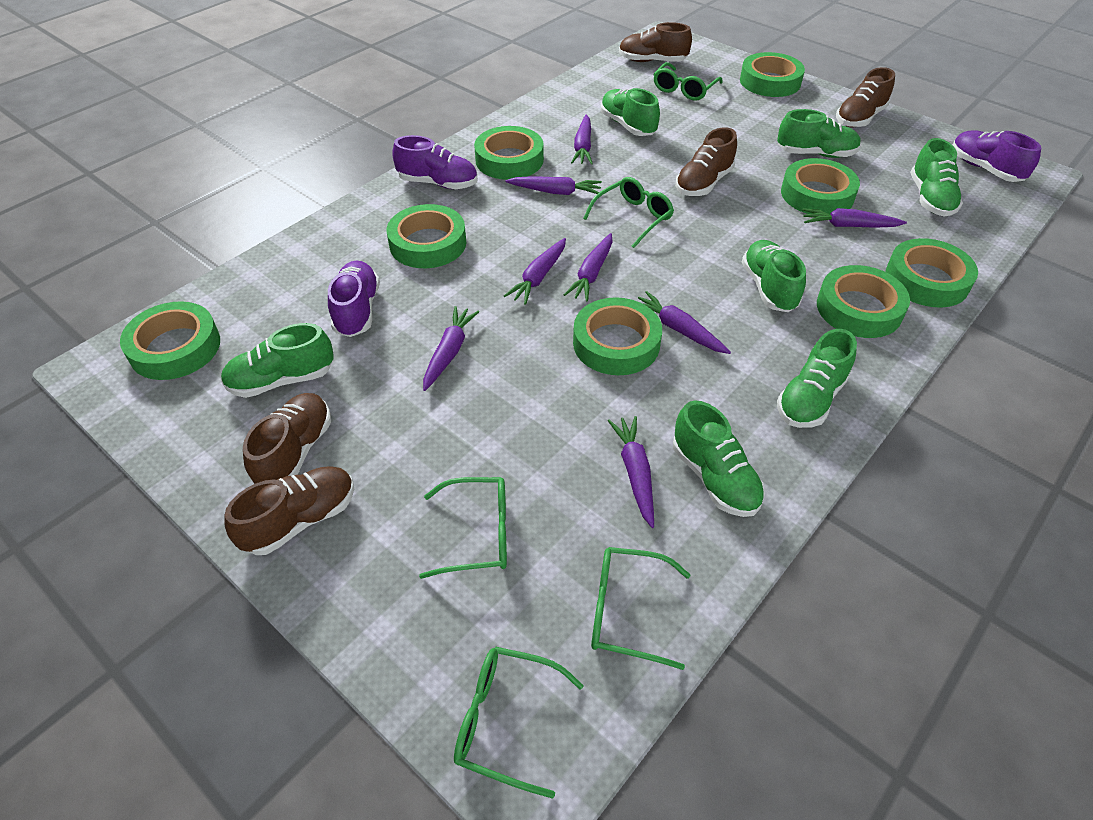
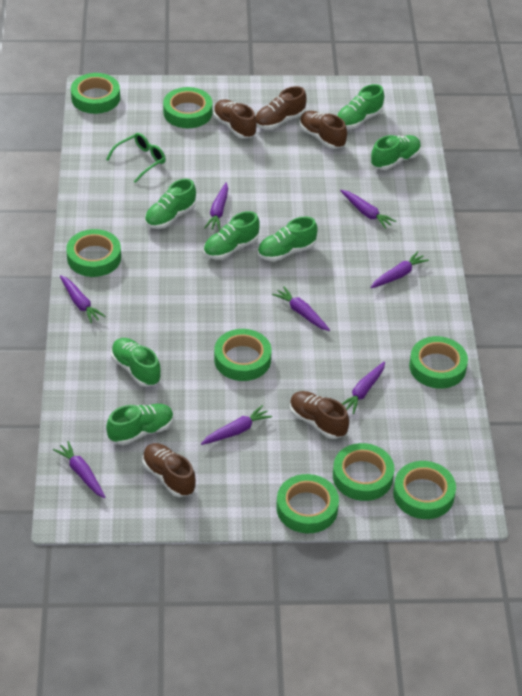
green glasses: 5 -> 1
purple shoe: 3 -> 0

